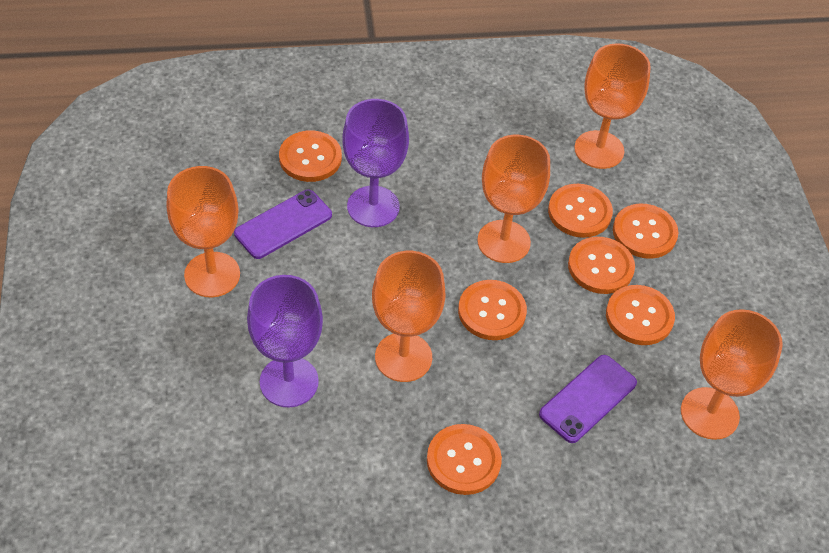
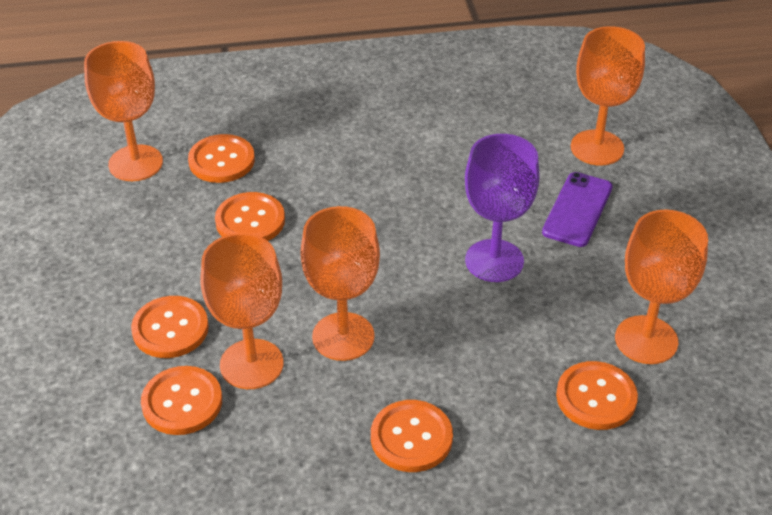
orange button: 7 -> 6
purple goblet: 2 -> 1
purple phone: 2 -> 1

